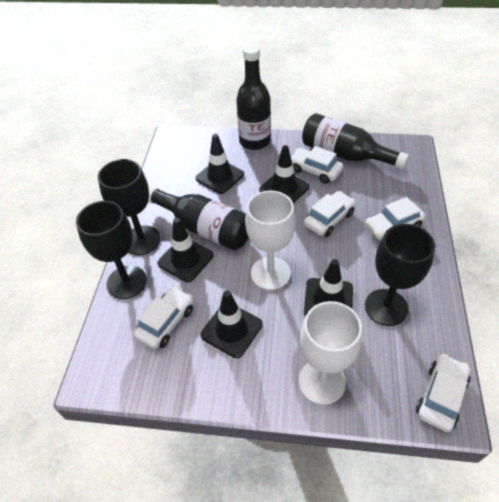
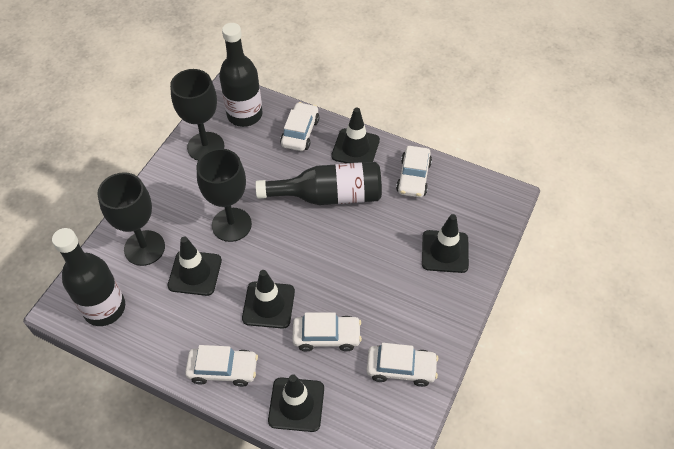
white goblet: 2 -> 0

